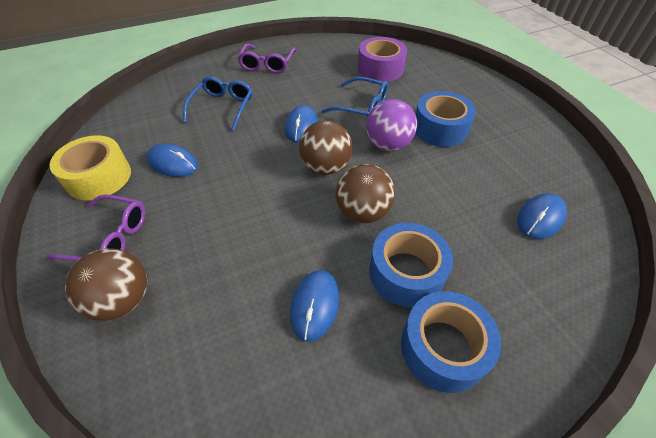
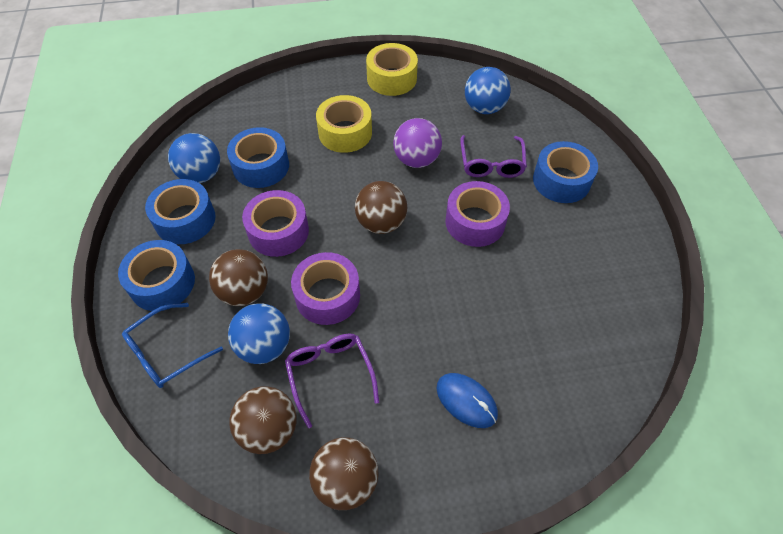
blue ball: 0 -> 3
blue glasses: 2 -> 1
blue mouse: 4 -> 1
blue tape: 3 -> 4
brown ball: 3 -> 4
purple tape: 1 -> 3
yellow tape: 1 -> 2

